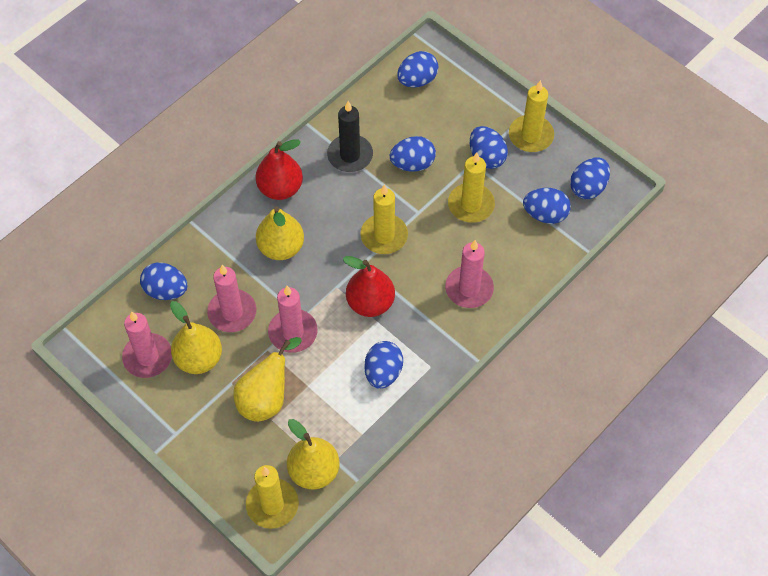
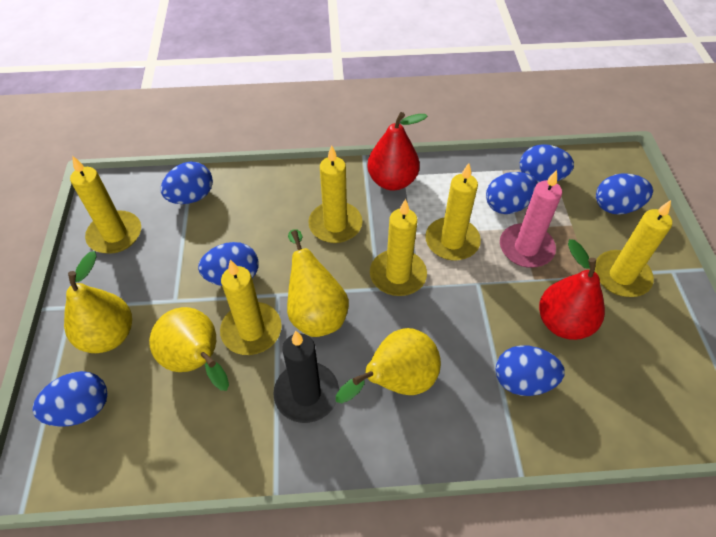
pink candle: 4 -> 1
yellow candle: 4 -> 6

